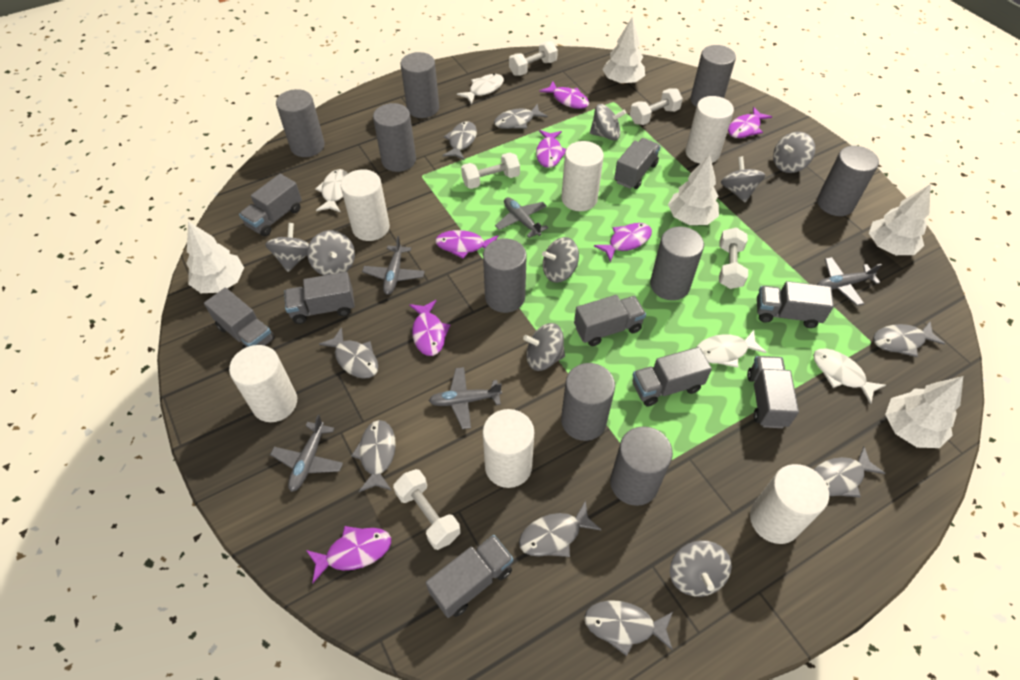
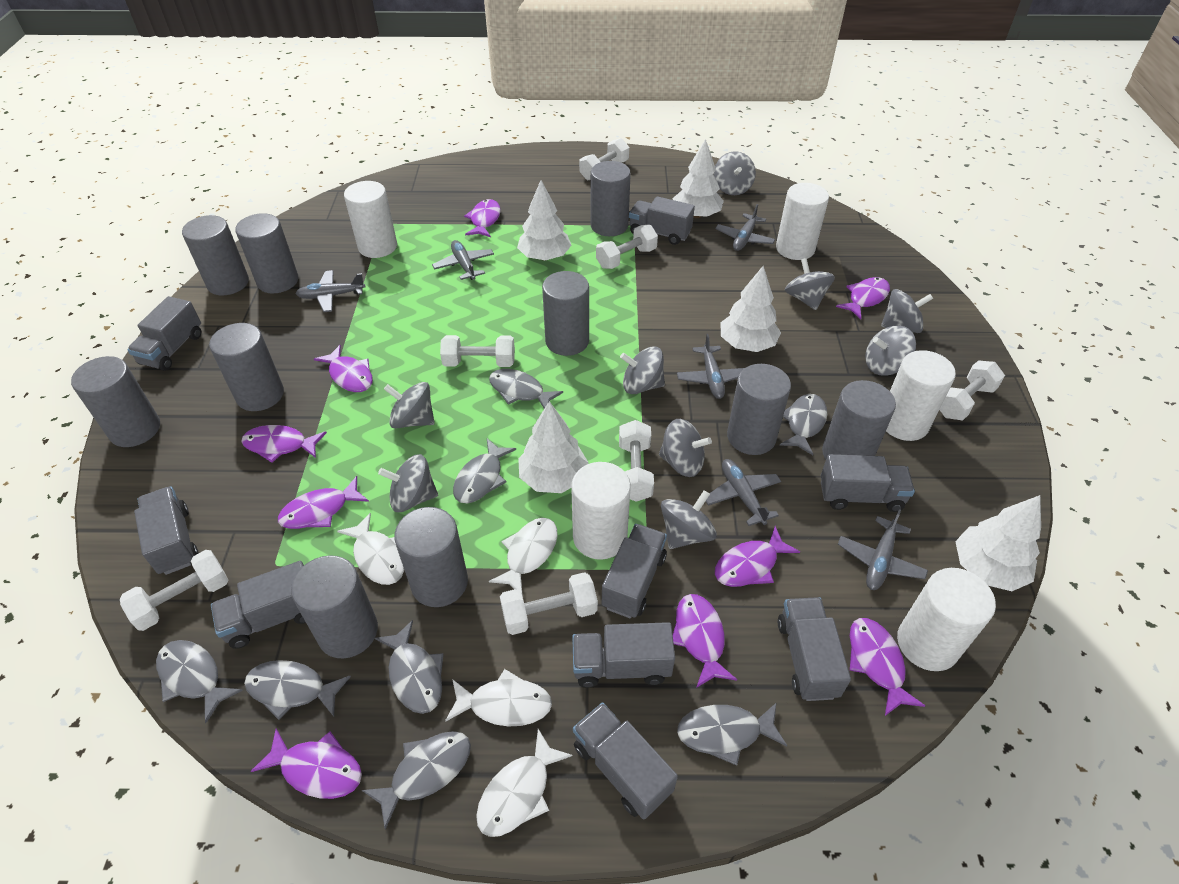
grey cylinder: 9 -> 10
grey plane: 5 -> 6
grey spinning top: 8 -> 9
purple fish: 7 -> 9
white cylinder: 6 -> 5
white dumbbell: 5 -> 7

